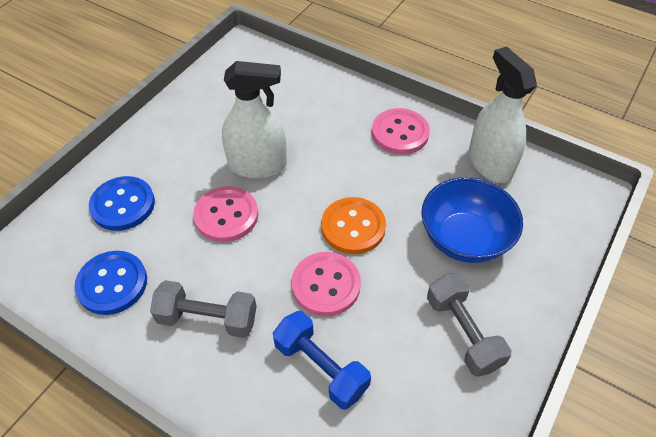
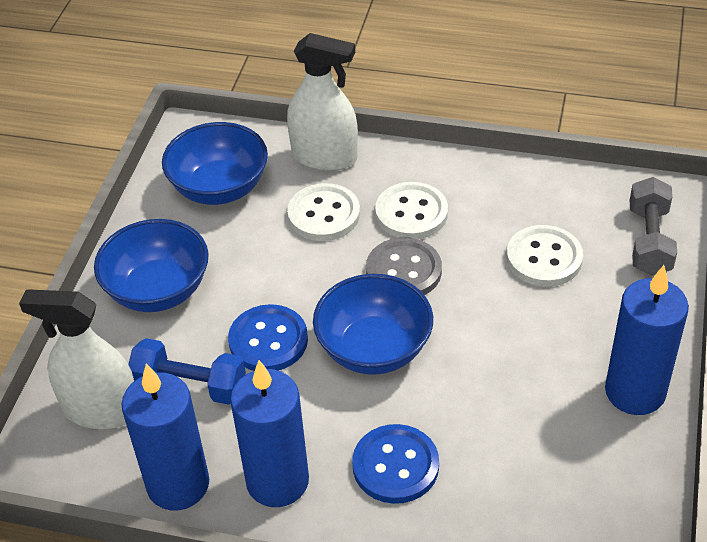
blue bowl: 1 -> 3
blue candle: 0 -> 3
grey button: 0 -> 1
grey dumbbell: 2 -> 1
orange button: 1 -> 0
pink button: 3 -> 0
white button: 0 -> 3

